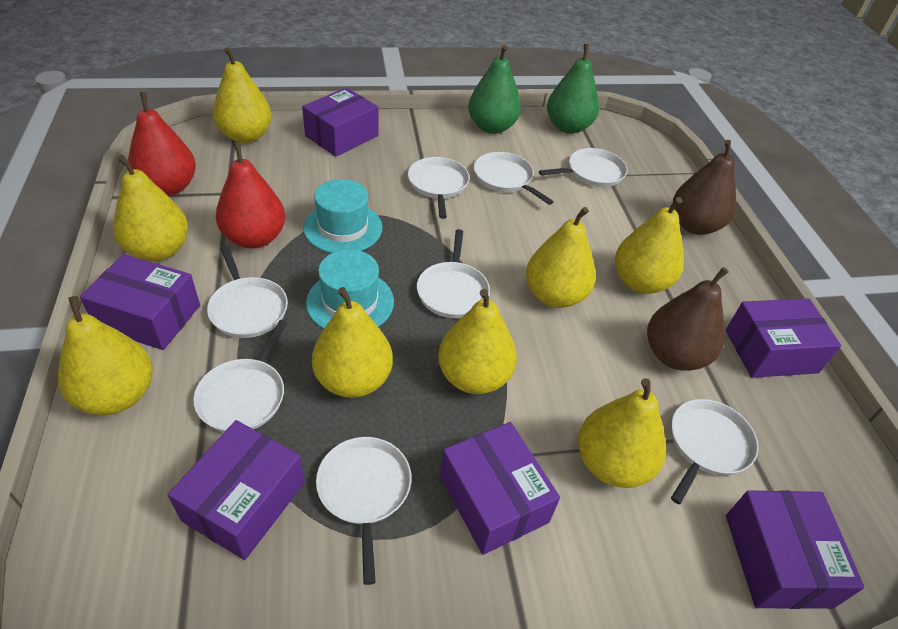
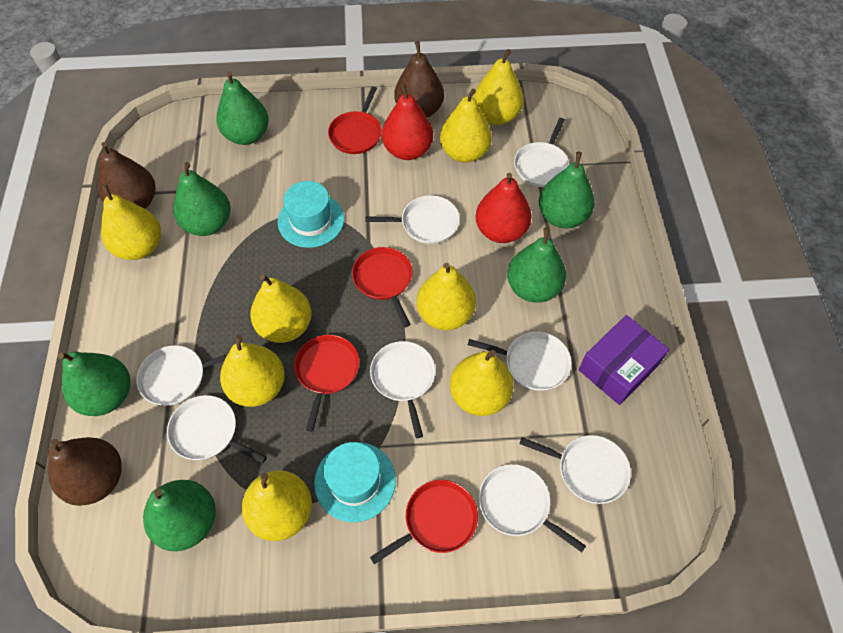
brown pear: 2 -> 3
green pear: 2 -> 6
purple box: 6 -> 1
red pan: 0 -> 4

